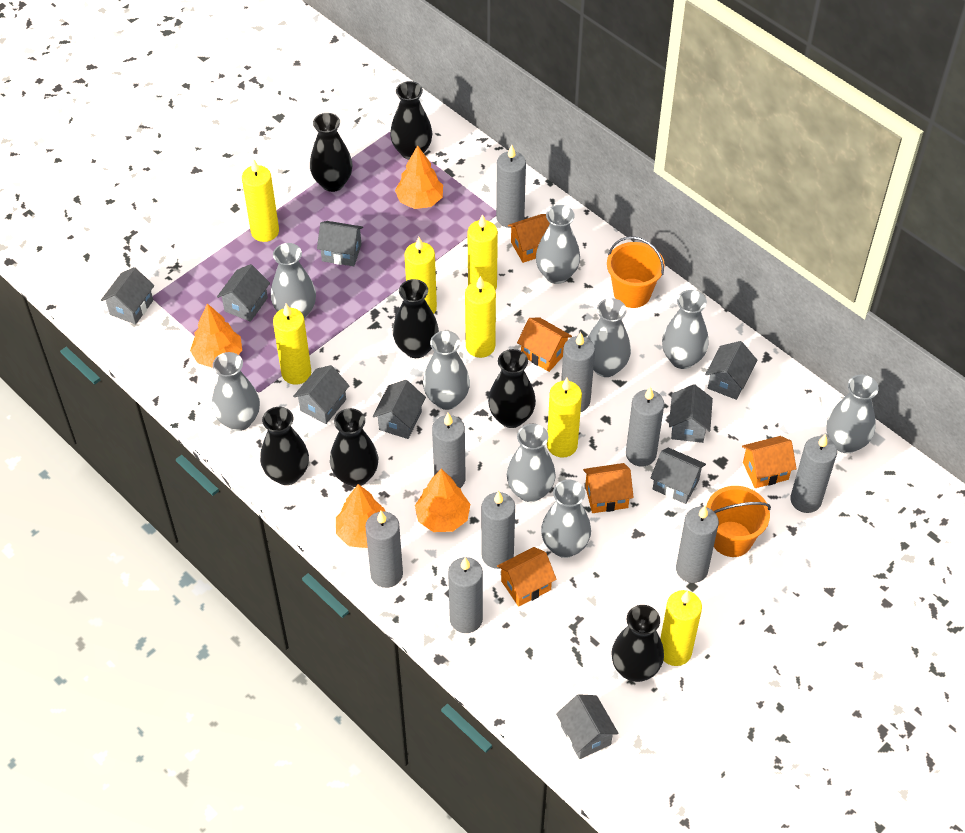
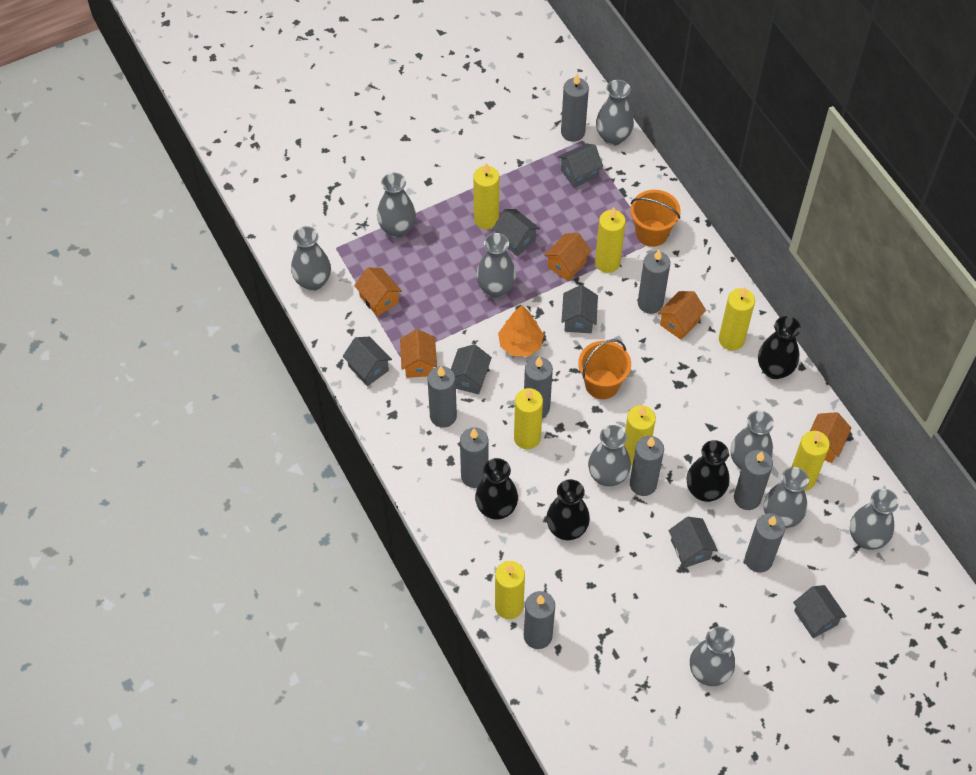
black vase: 7 -> 4
grey house: 9 -> 7
orange tree: 4 -> 1

